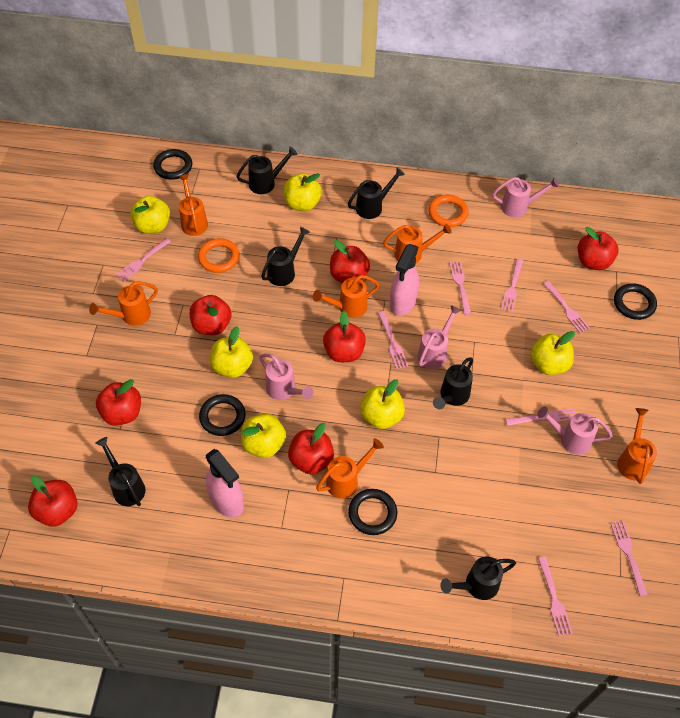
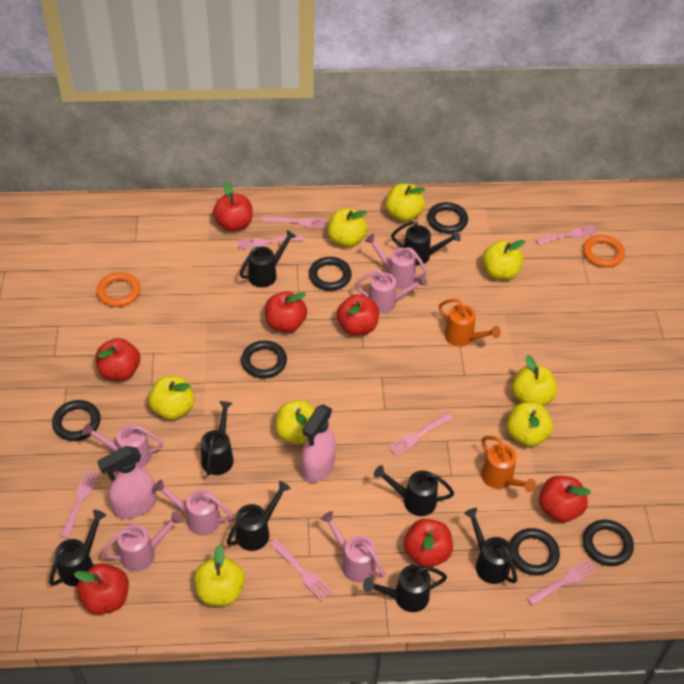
black ring: 4 -> 6
black watering can: 6 -> 8
orange watering can: 6 -> 2
pink fork: 8 -> 7
pink watering can: 4 -> 6
yellow apple: 6 -> 8

